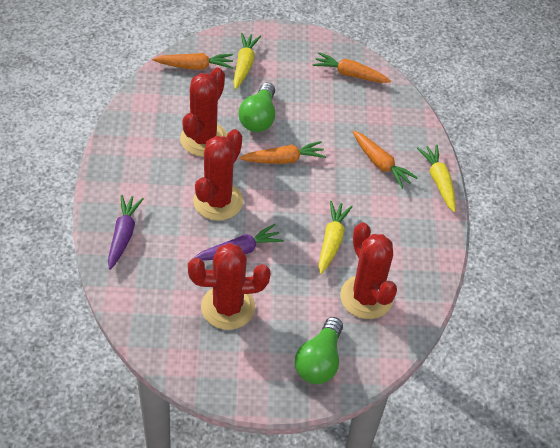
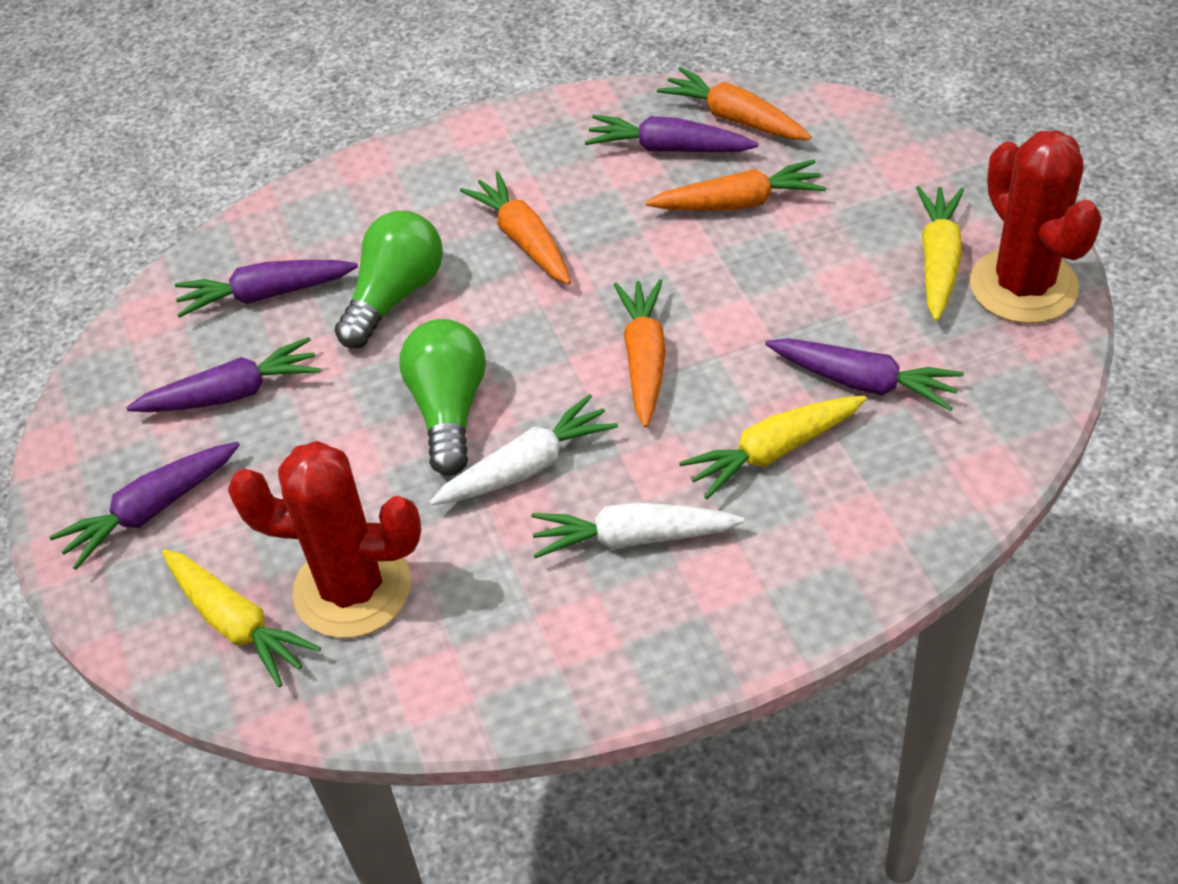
purple carrot: 2 -> 5
red cactus: 4 -> 2
white carrot: 0 -> 2

